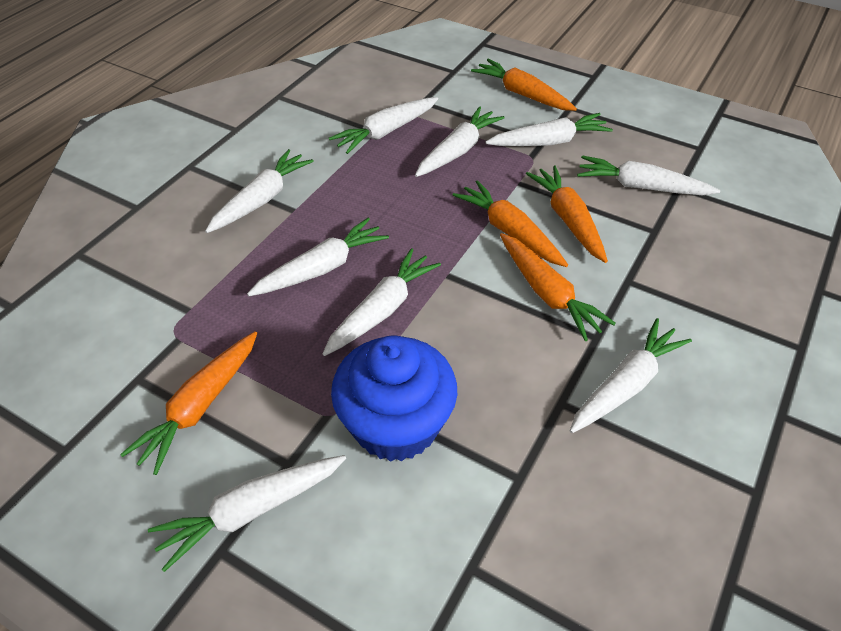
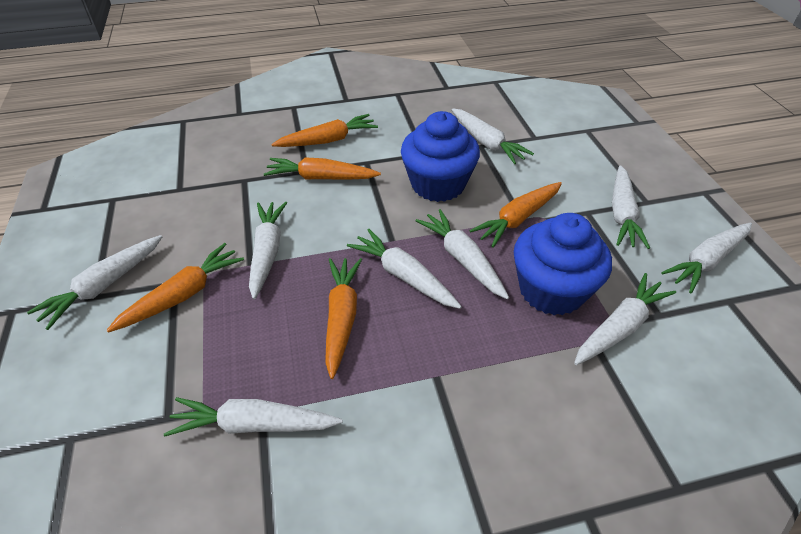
blue cupcake: 1 -> 2

